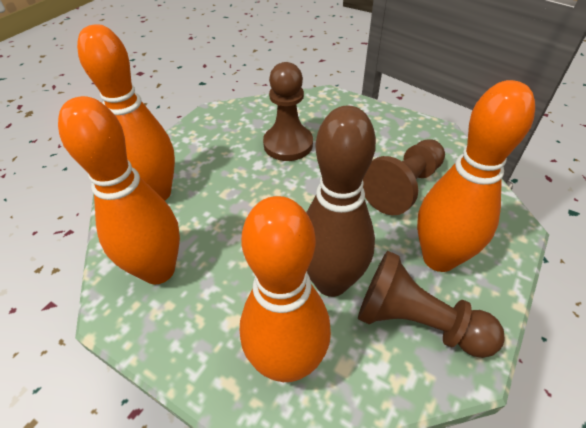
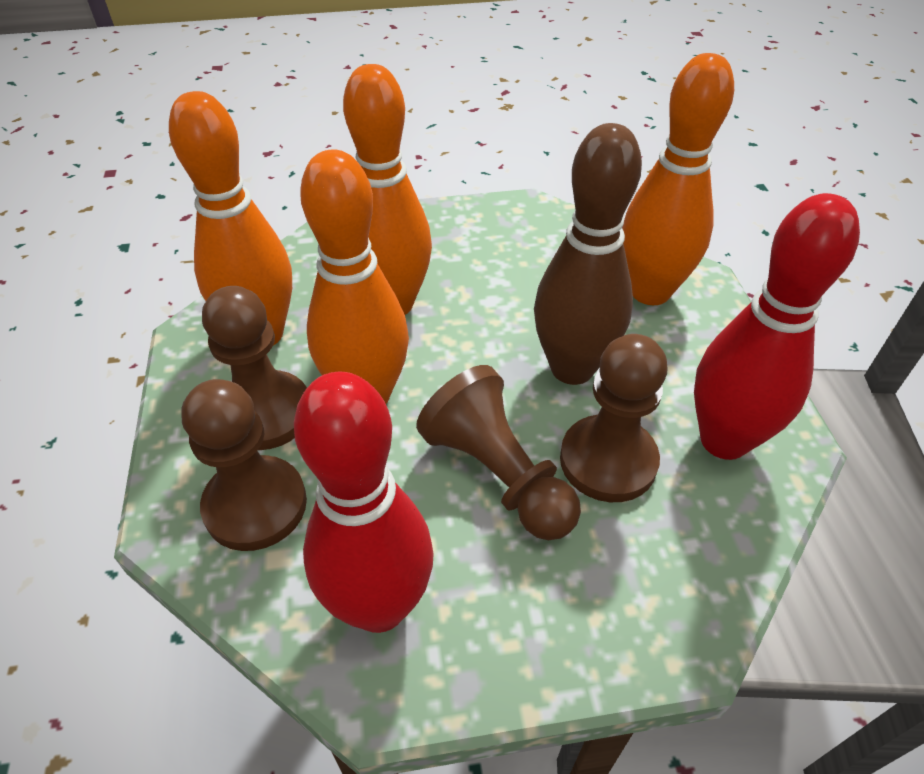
brown pawn: 3 -> 4
red bowling pin: 0 -> 2

